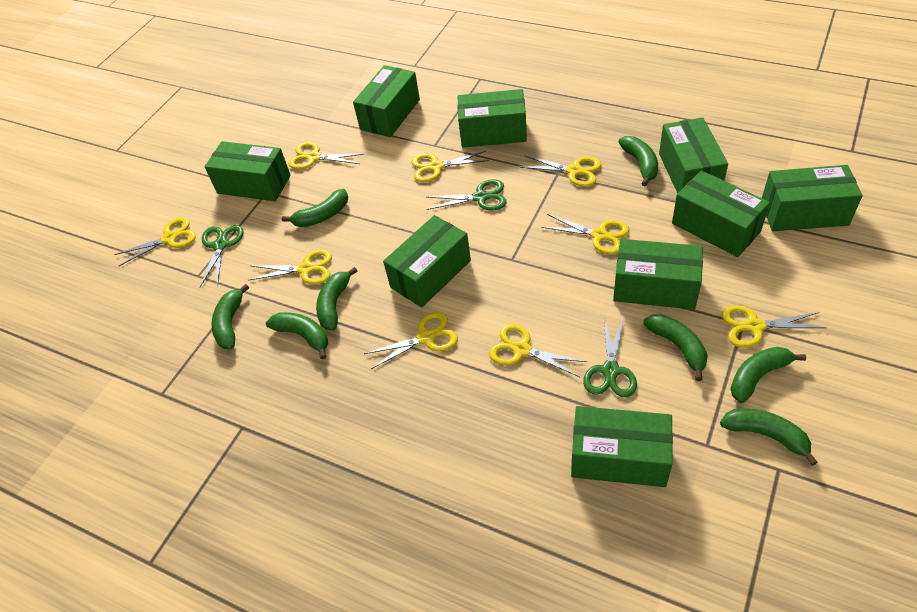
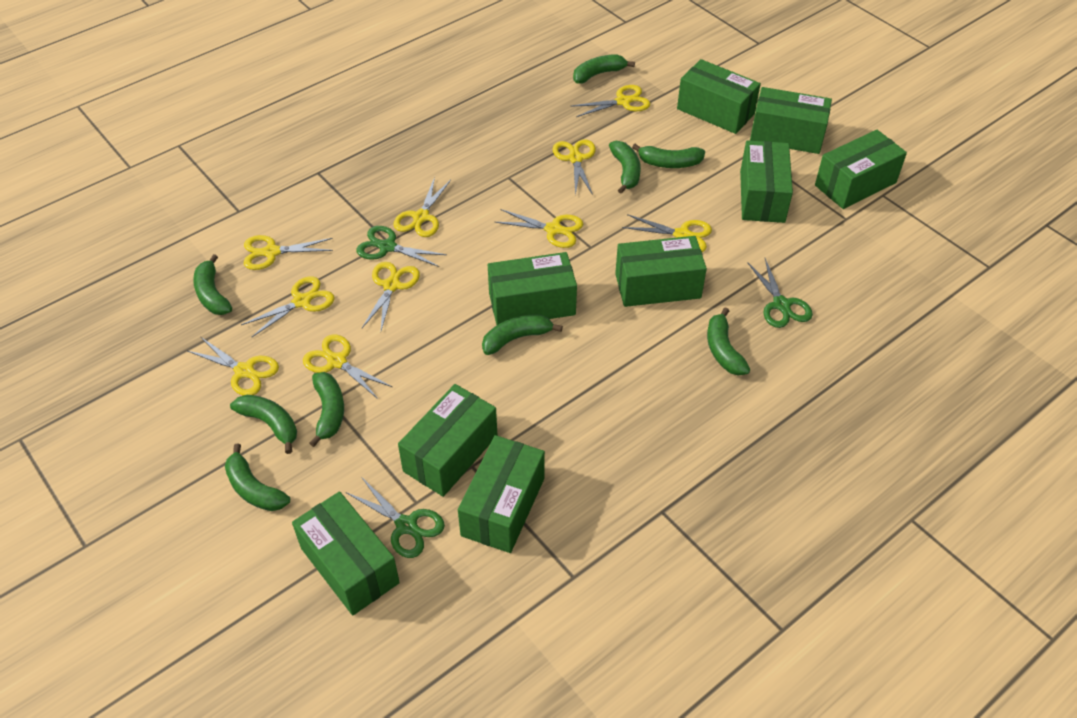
green banana: 8 -> 9
yellow scissors: 9 -> 10

